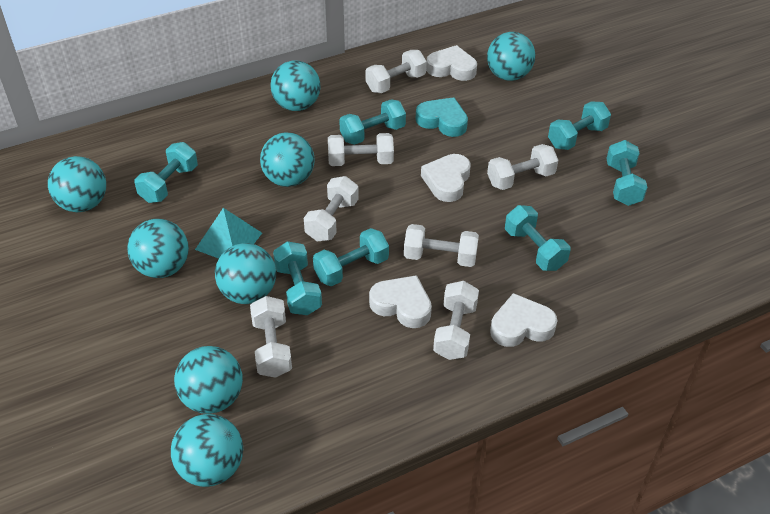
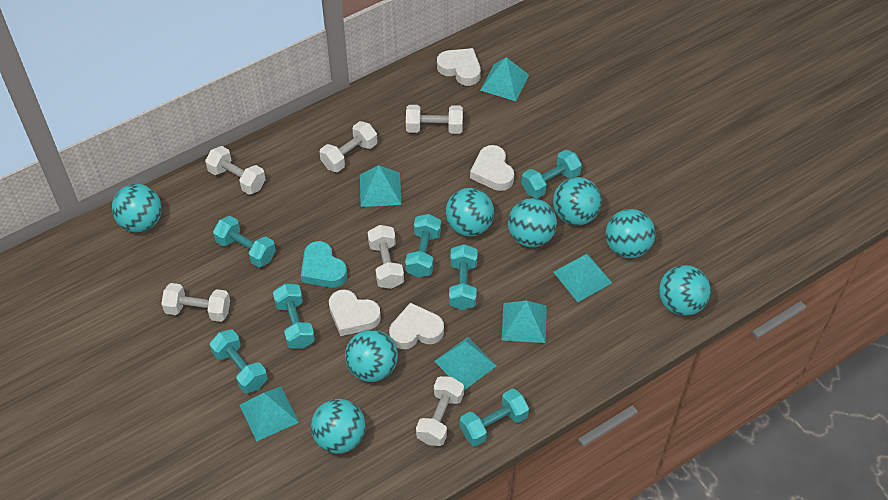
turquoise pyramid: 1 -> 6
white dumbbell: 7 -> 6

